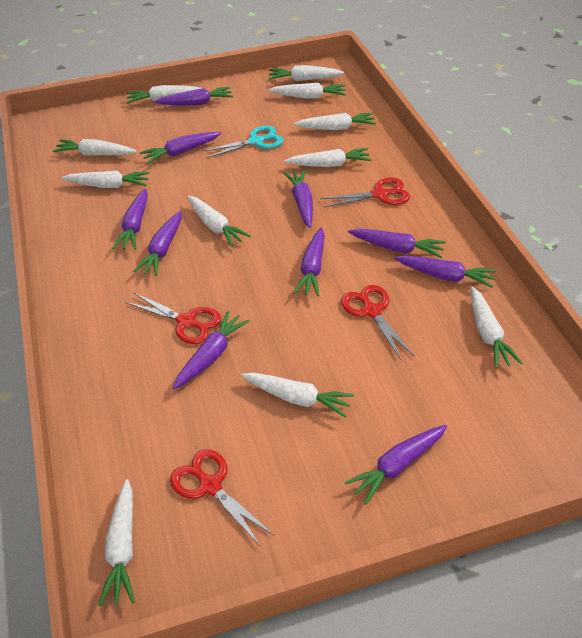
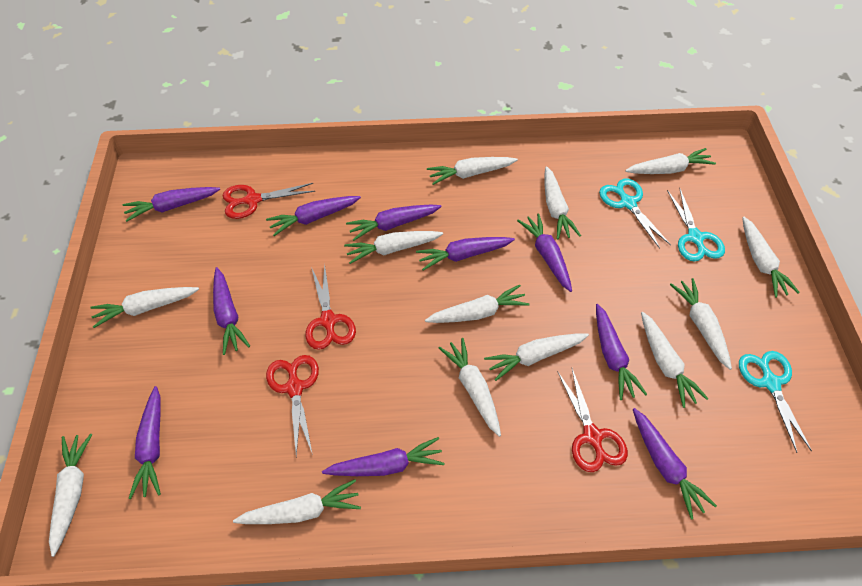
turquoise scissors: 1 -> 3
white carrot: 11 -> 13

